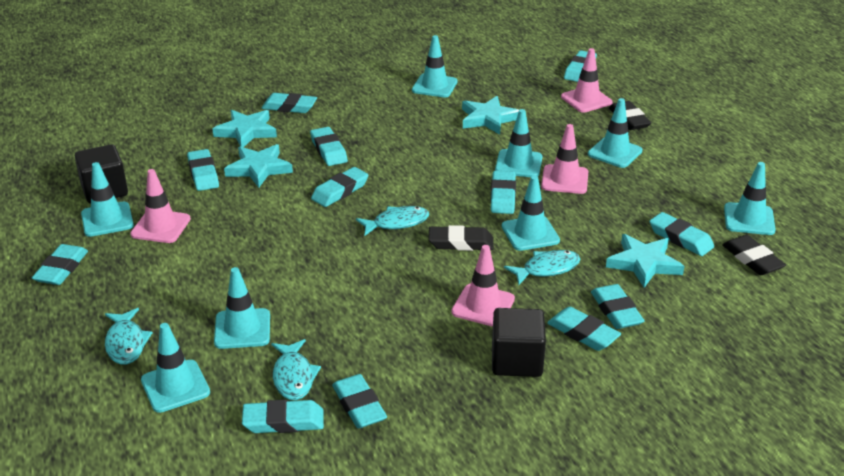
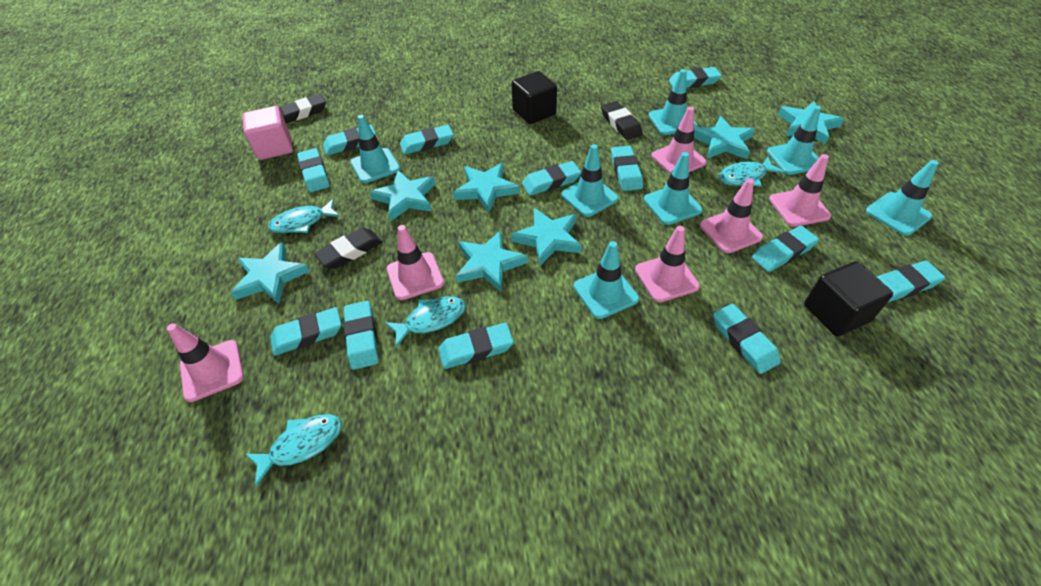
pink cube: 0 -> 1
pink traffic cone: 4 -> 6
turquoise star: 4 -> 7
turquoise traffic cone: 8 -> 7

